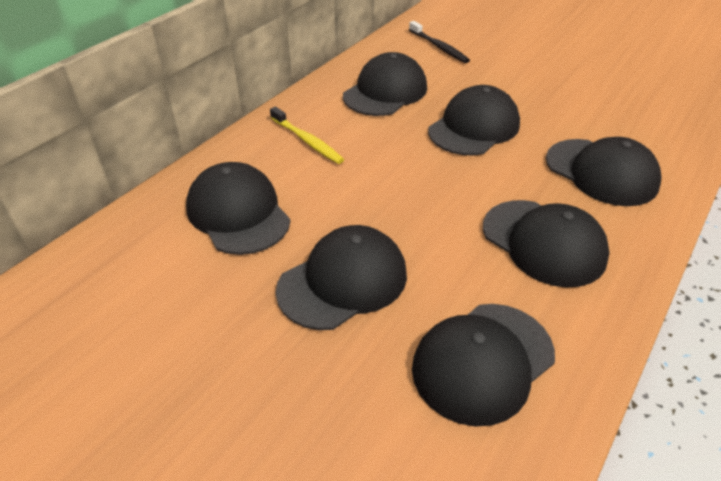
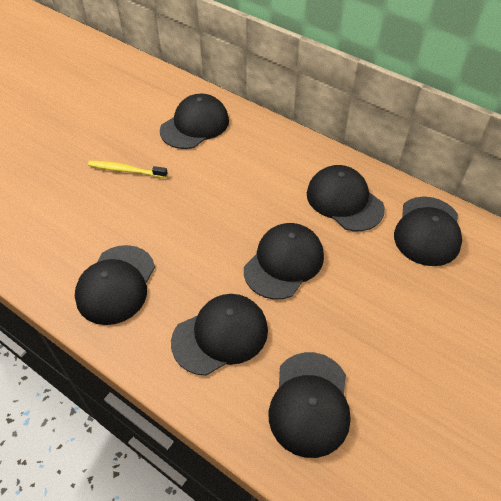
black toothbrush: 1 -> 0

